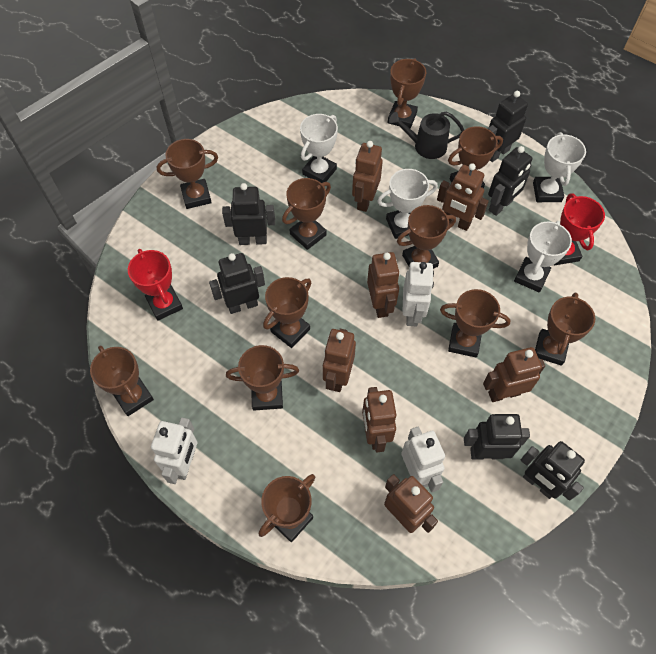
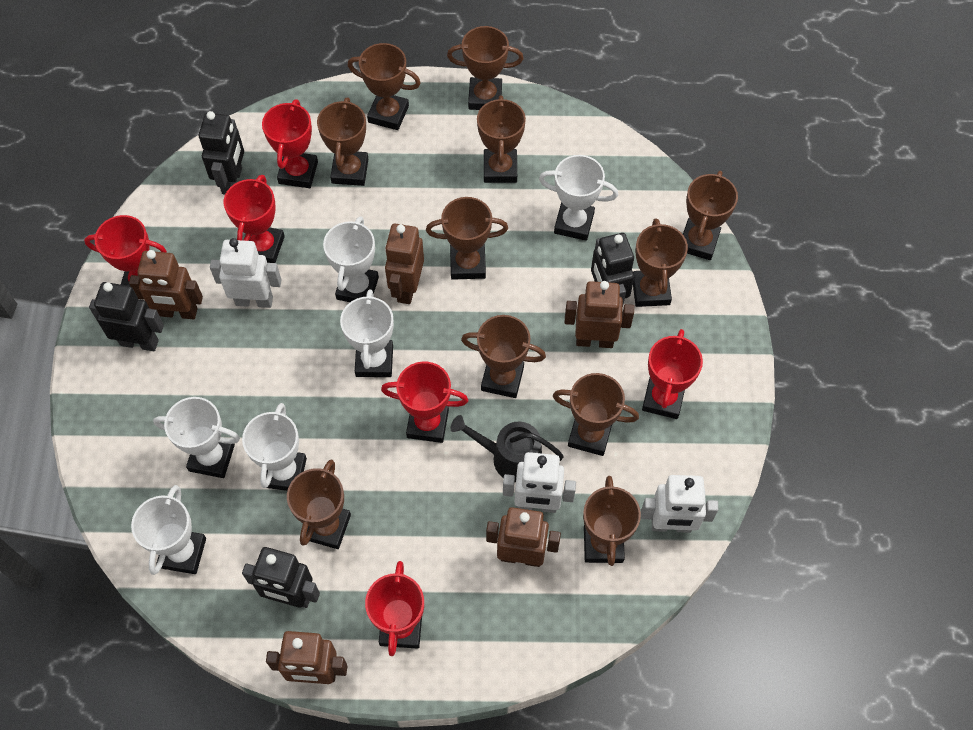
black robot: 6 -> 4
brown robot: 7 -> 5
red trophy: 2 -> 6
white trophy: 4 -> 6

